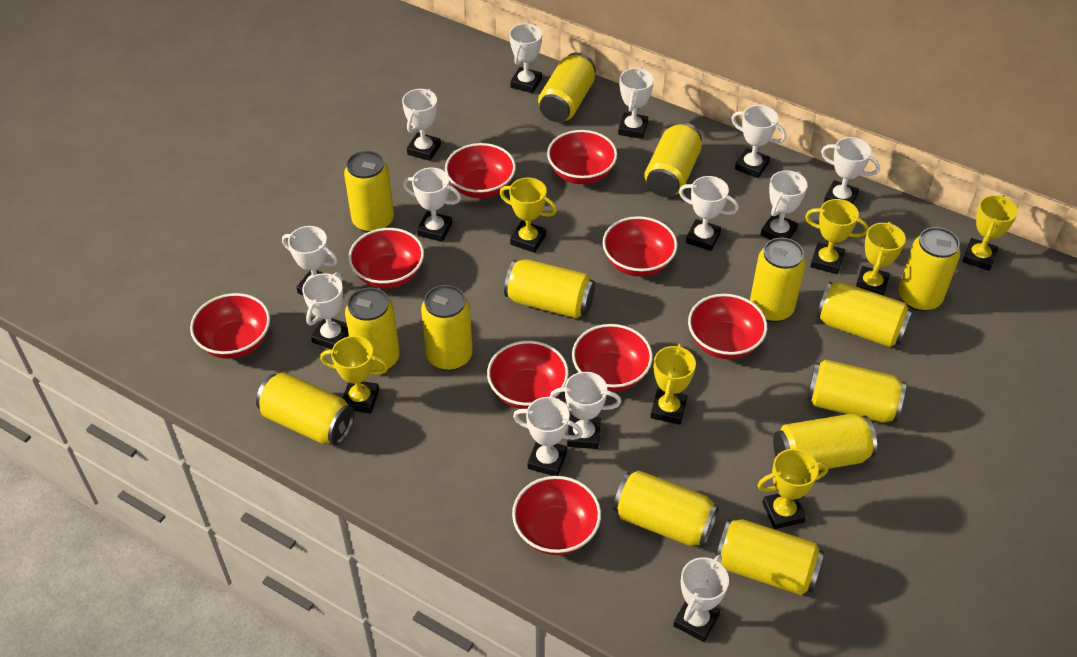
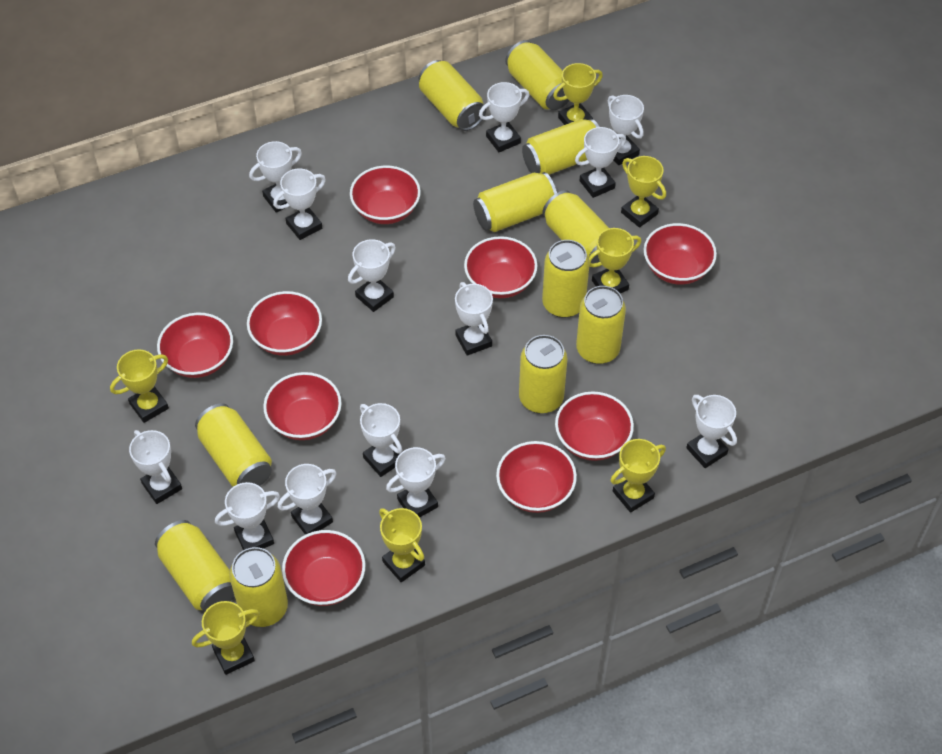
yellow can: 14 -> 11

